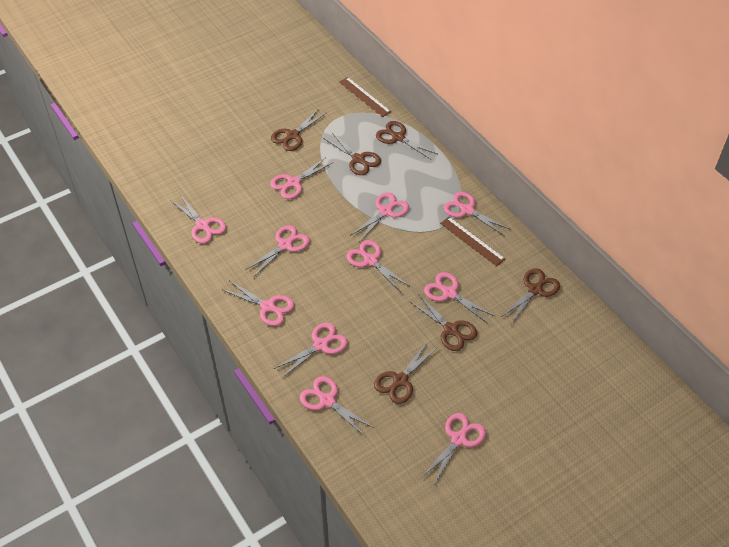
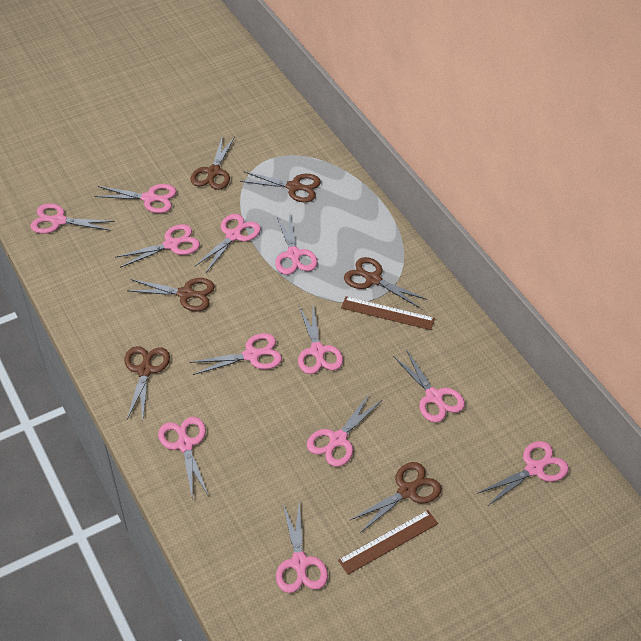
pink scissors: 11 -> 12

